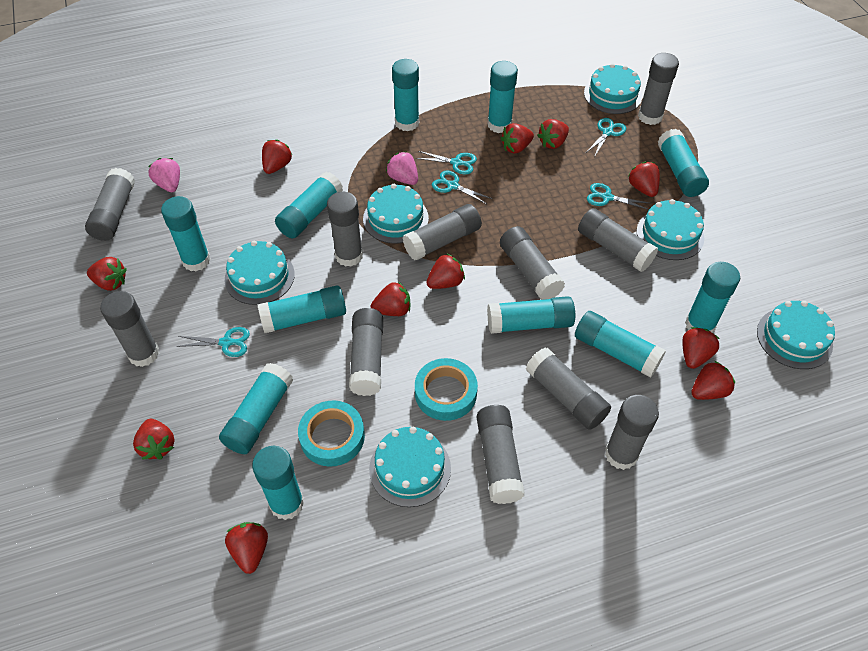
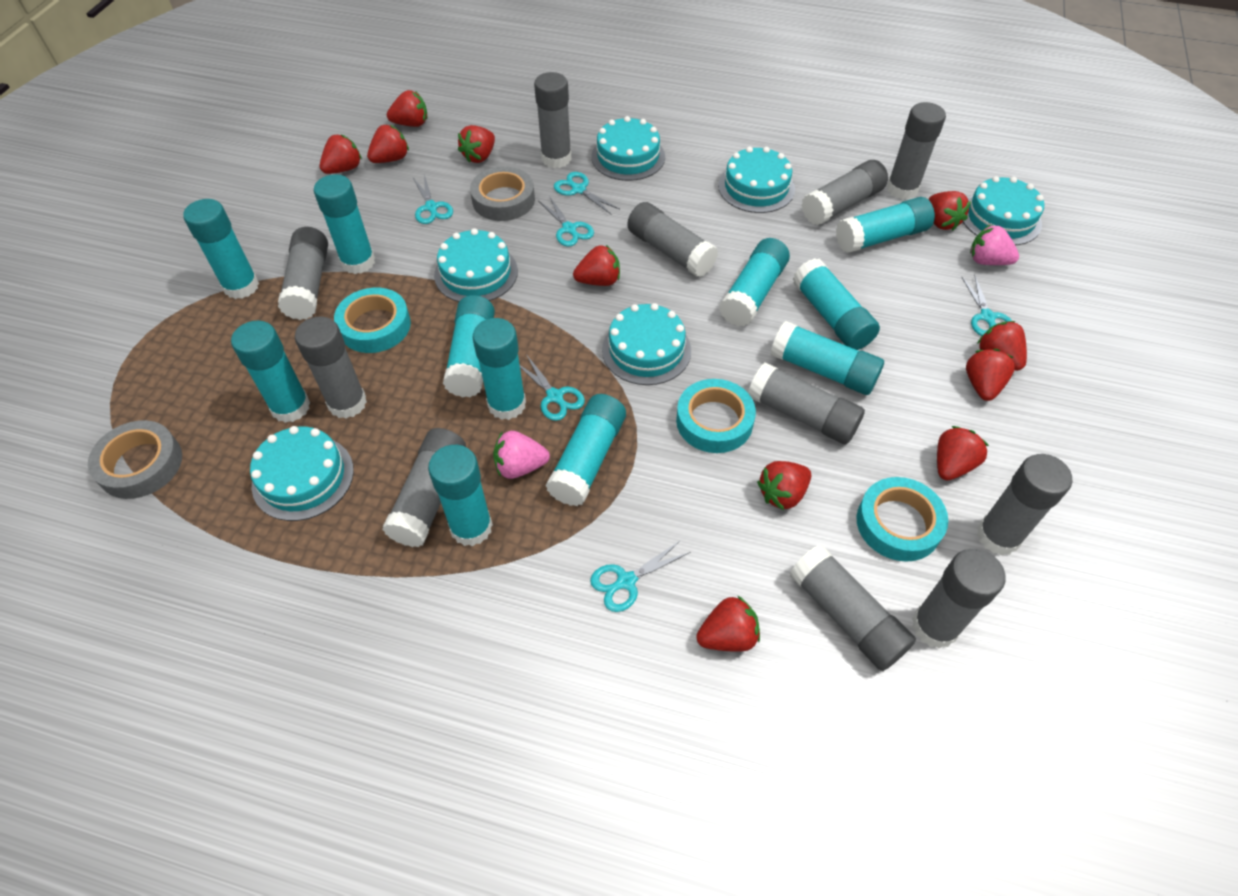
grey tape: 0 -> 2
turquoise scissors: 5 -> 6
turquoise tape: 2 -> 3

